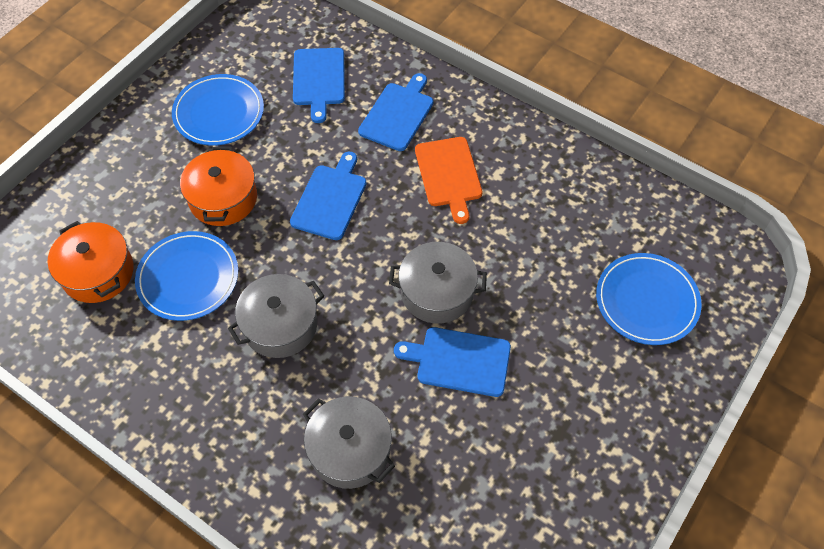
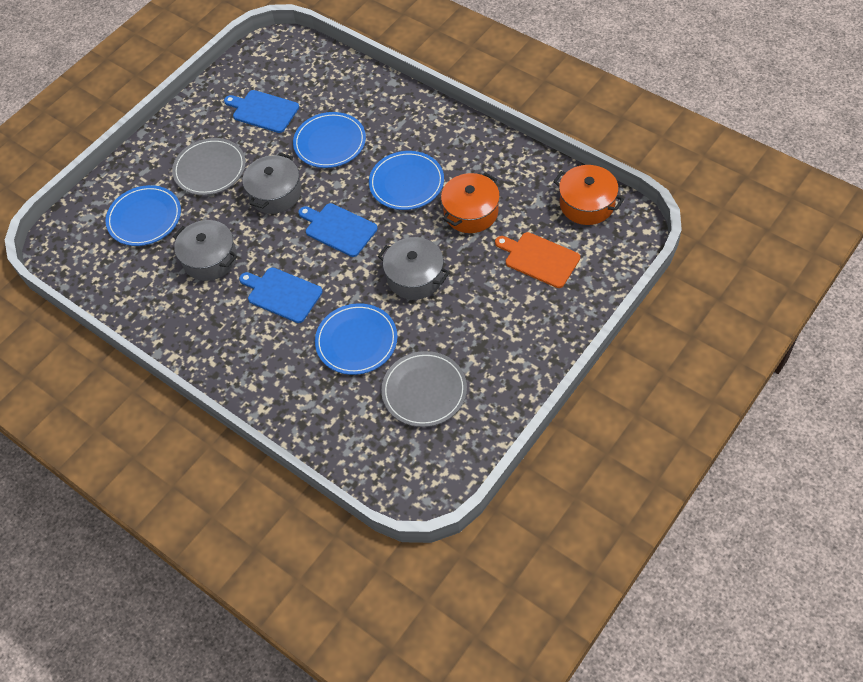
blue cutting board: 4 -> 3
blue plate: 3 -> 4
grey plate: 0 -> 2

